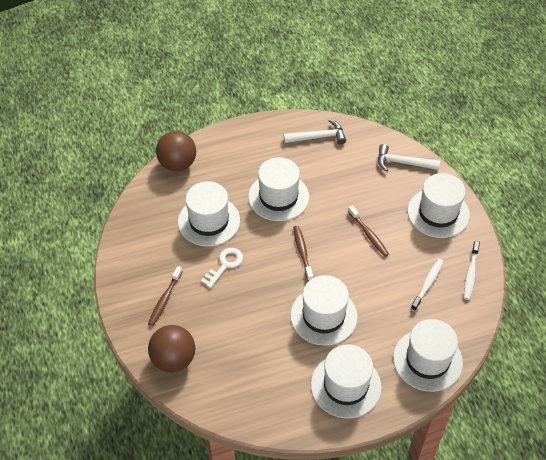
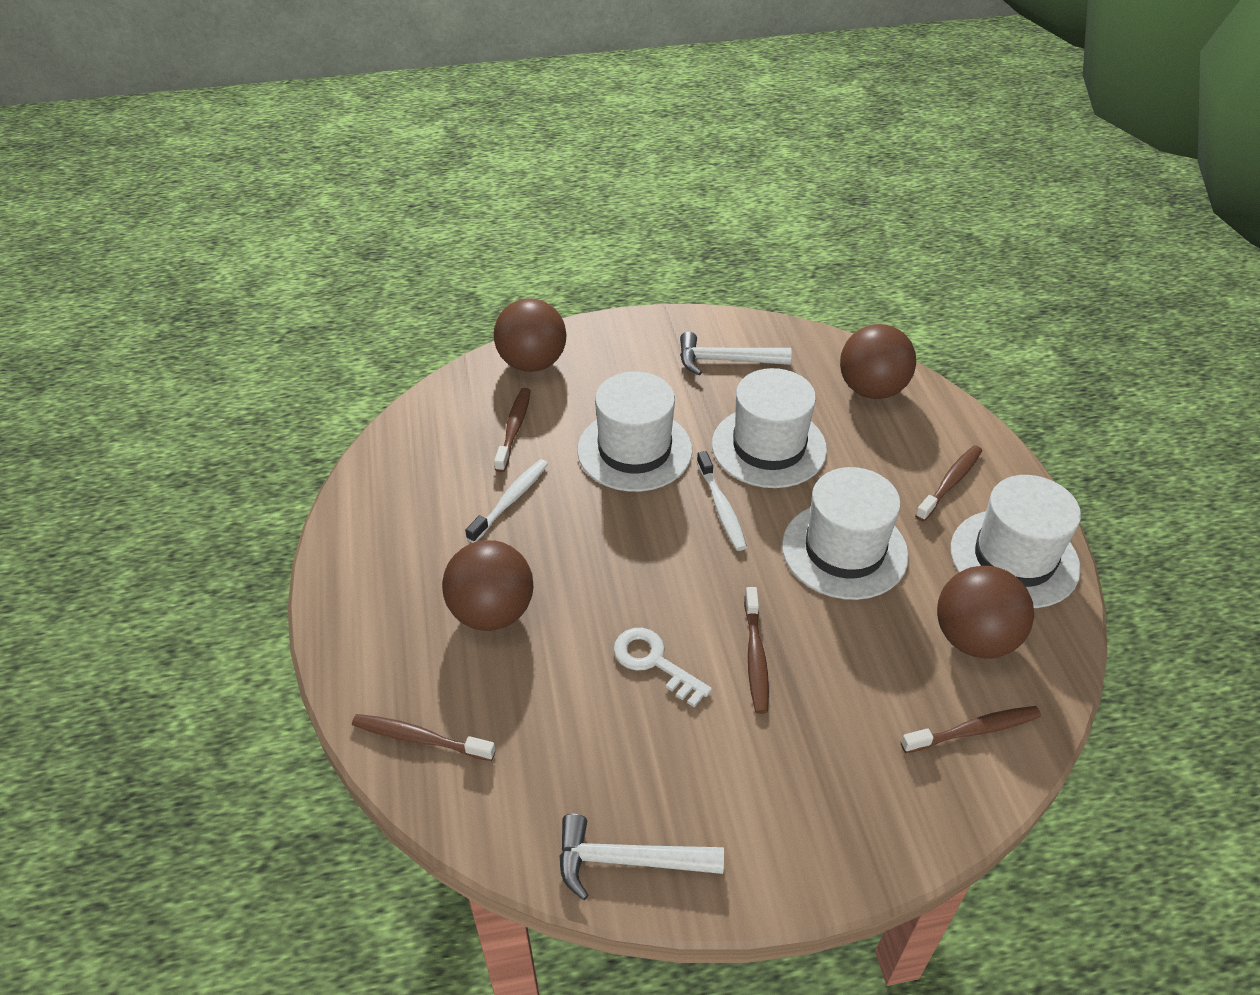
brown ball: 2 -> 4
brown toothbrush: 3 -> 5
white hat: 6 -> 4

